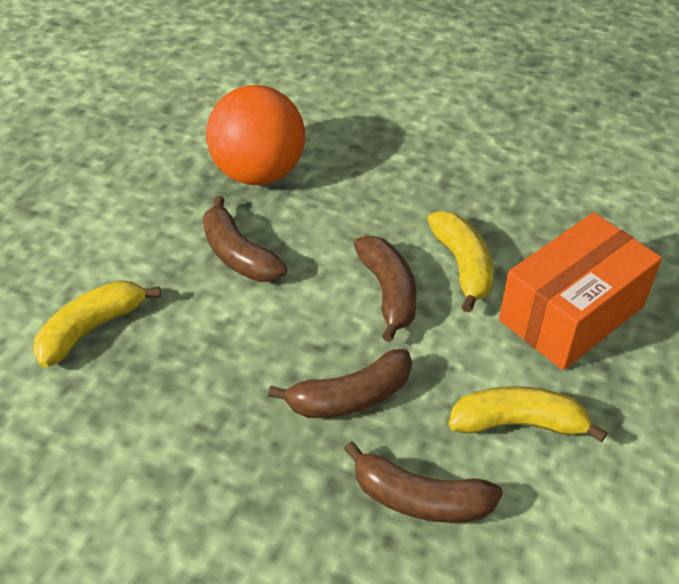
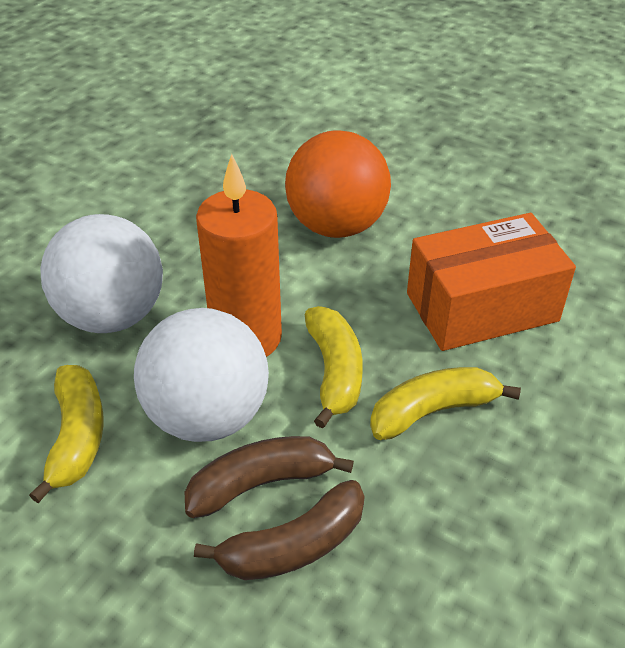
brown banana: 4 -> 2
orange candle: 0 -> 1
white ball: 0 -> 2

